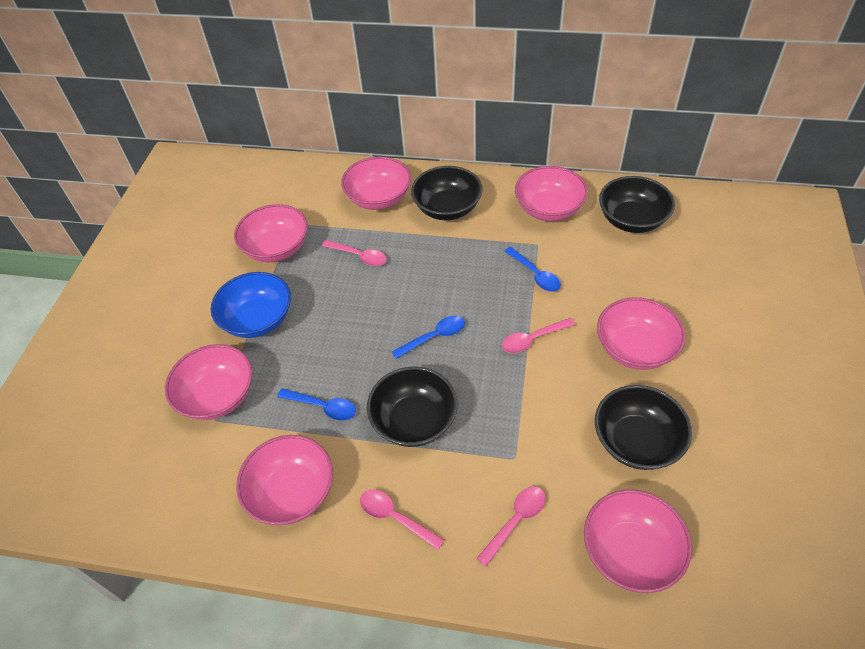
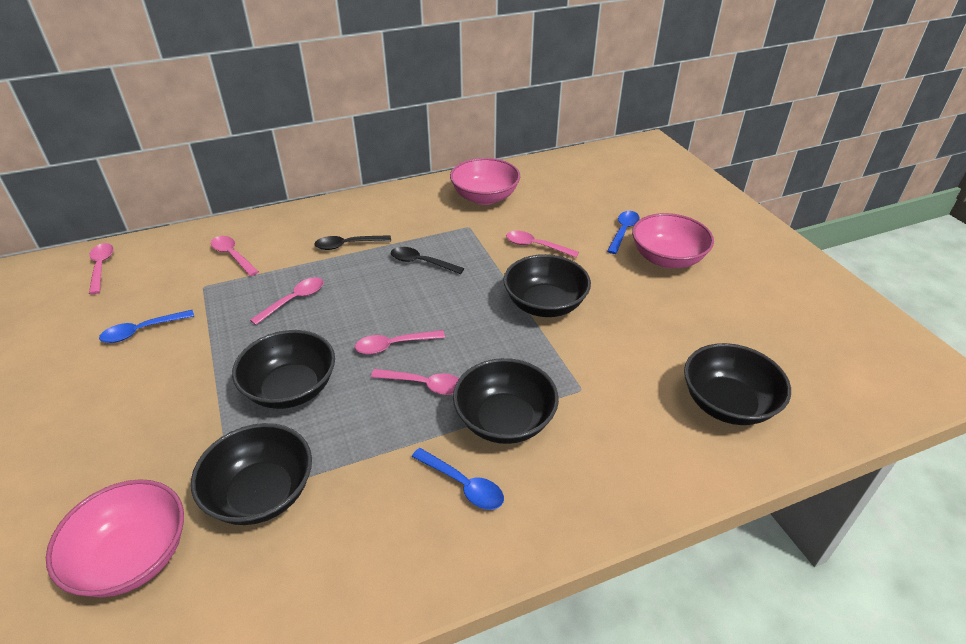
black bowl: 4 -> 5
black spoon: 0 -> 2
blue bowl: 1 -> 0
pink bowl: 7 -> 3
pink spoon: 4 -> 6

